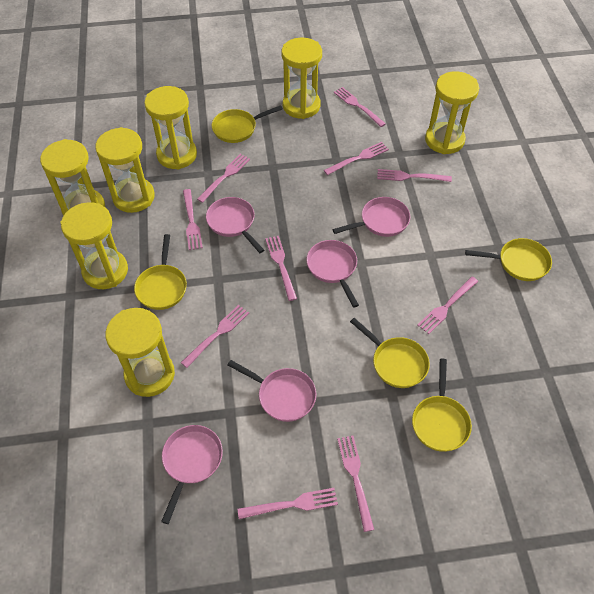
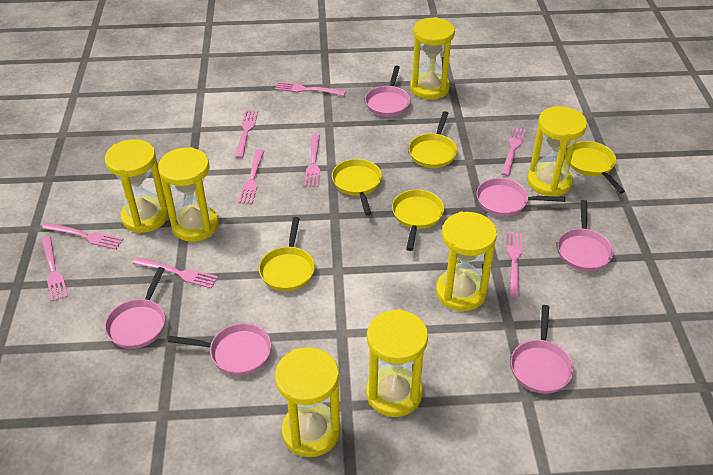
pink fork: 10 -> 9
pink pan: 5 -> 6

